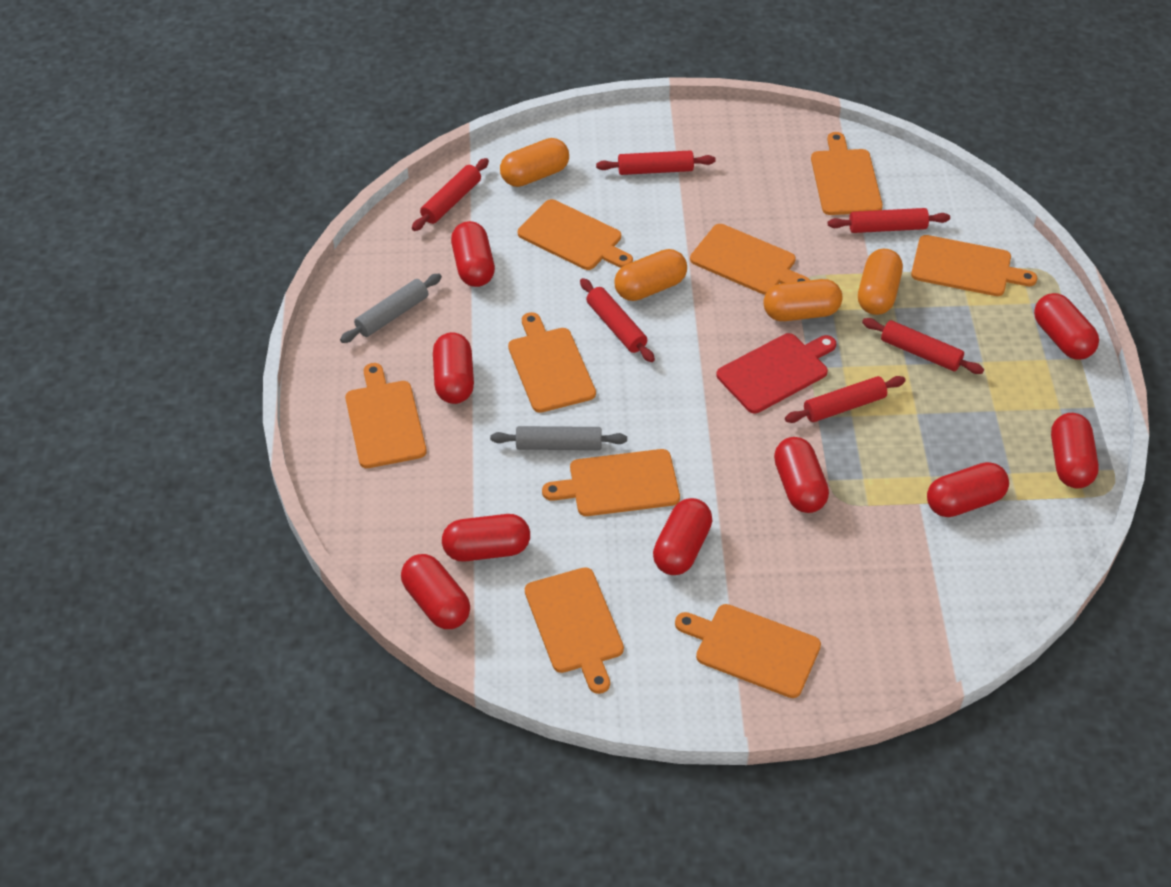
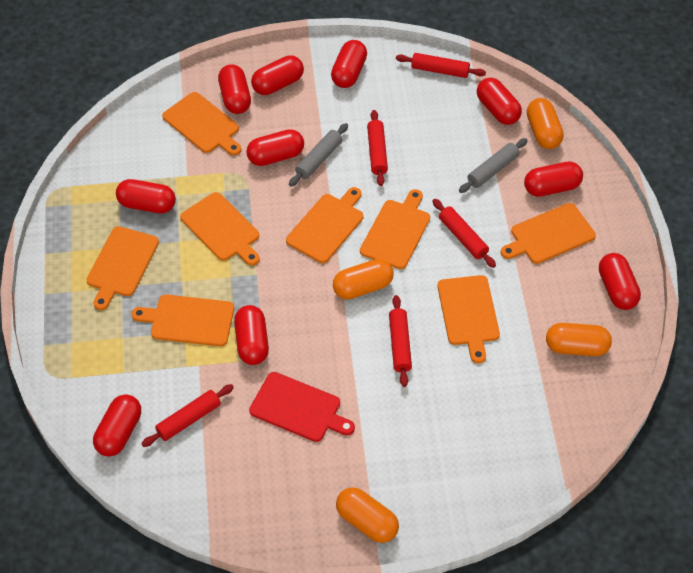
orange cutting board: 9 -> 8
red capsule: 9 -> 10
red rolling pin: 6 -> 5

